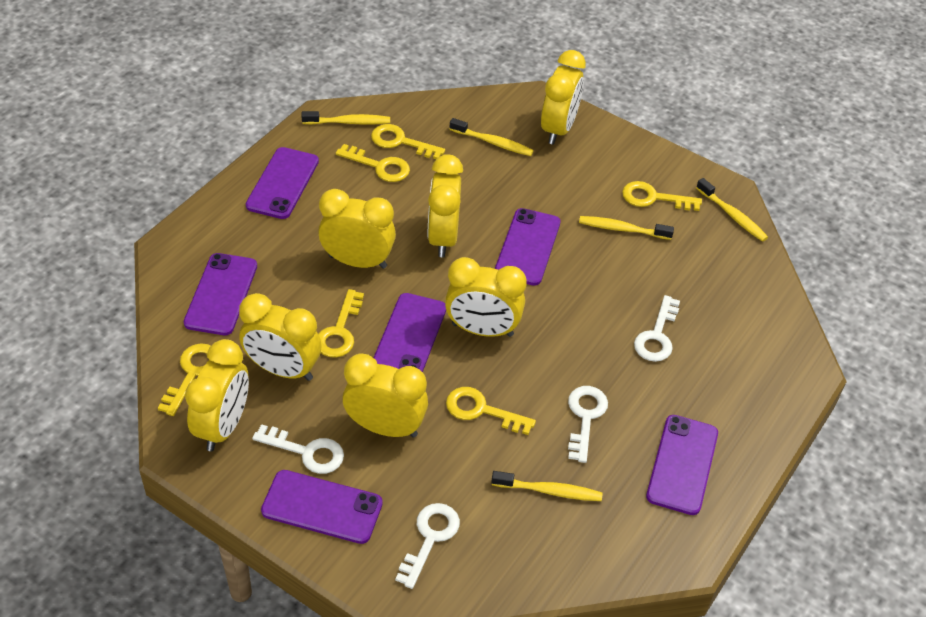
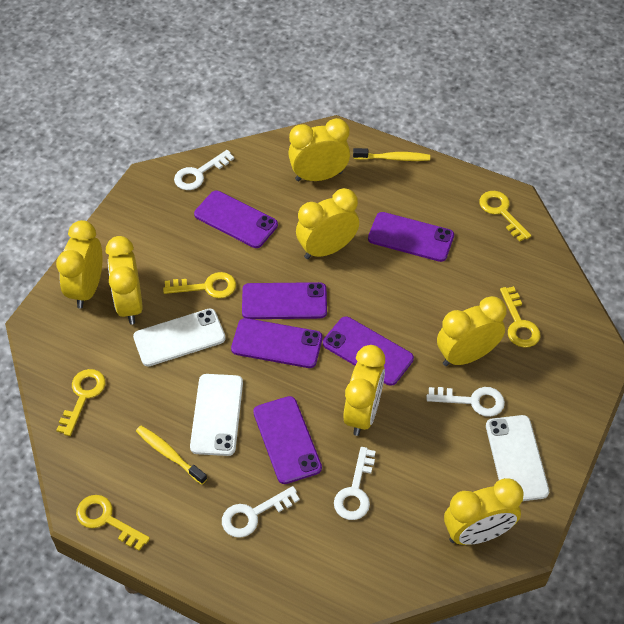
white phone: 0 -> 3
yellow key: 6 -> 5
yellow toothbrush: 5 -> 2

